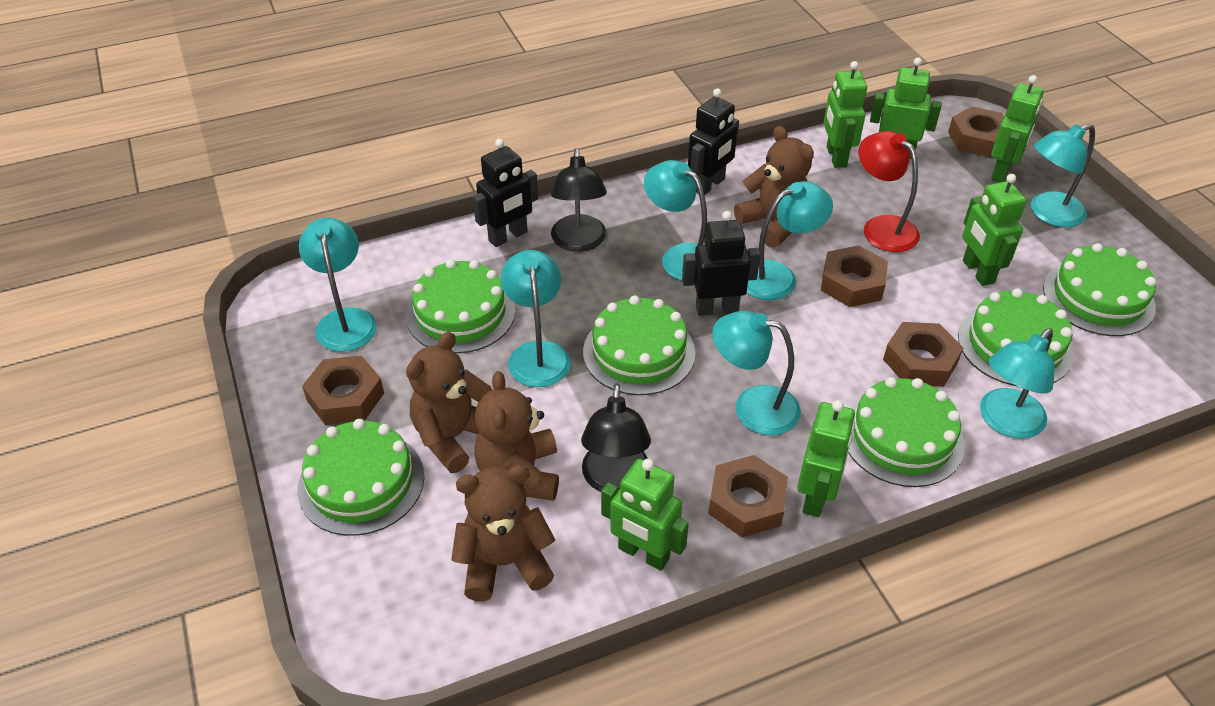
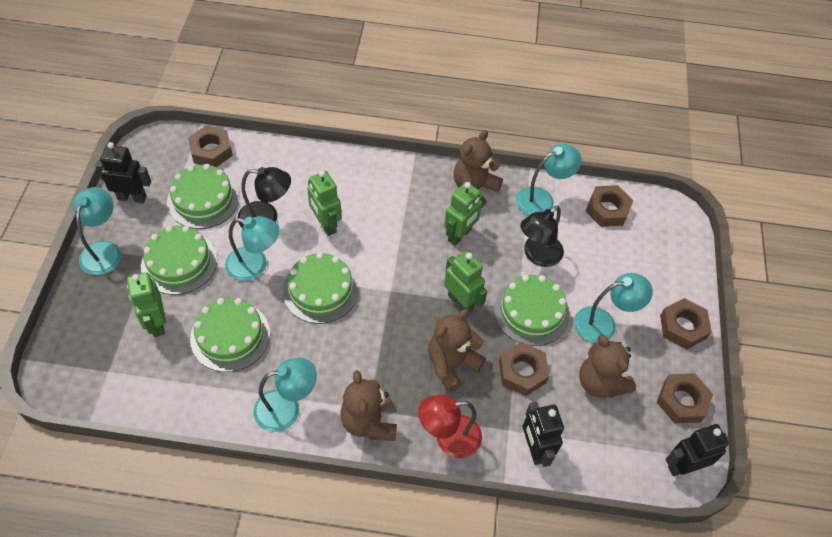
green cake: 6 -> 5
green robot: 6 -> 4
turquoise lamp: 7 -> 5

